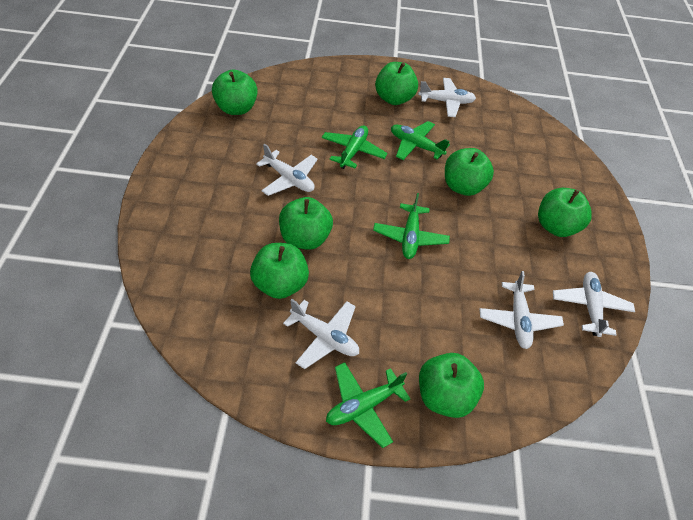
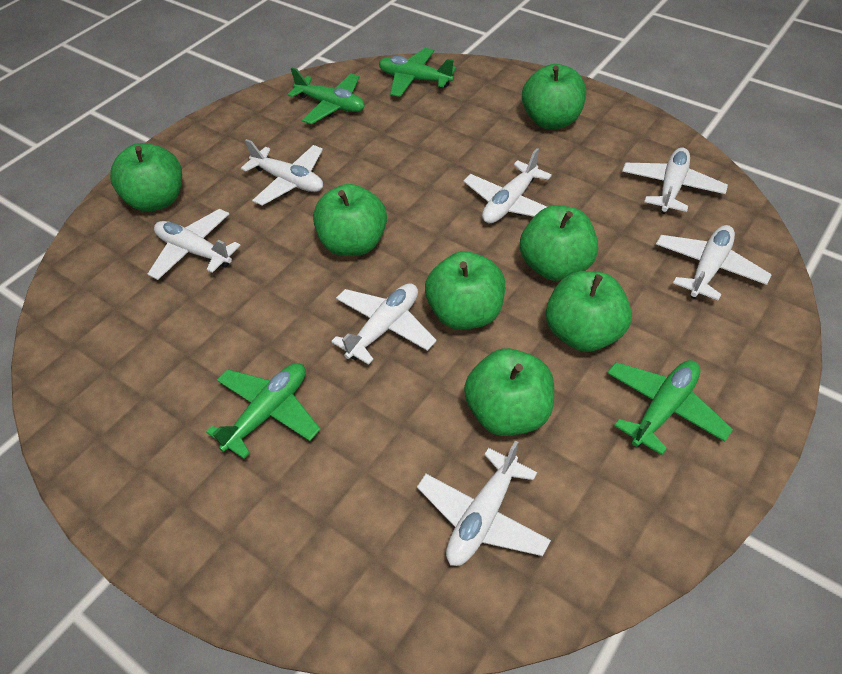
white plane: 5 -> 7

